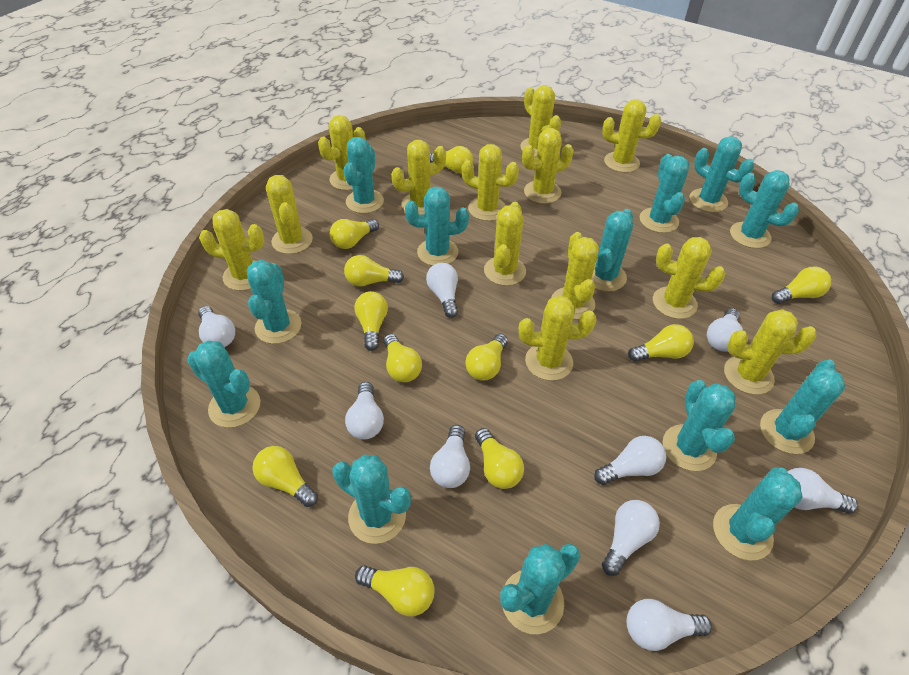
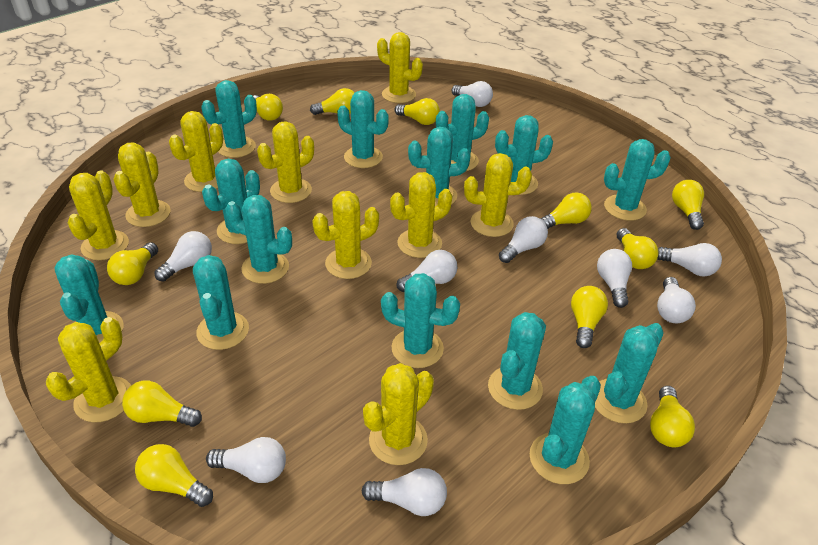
turquoise cactus: 13 -> 14
yellow cactus: 13 -> 10

